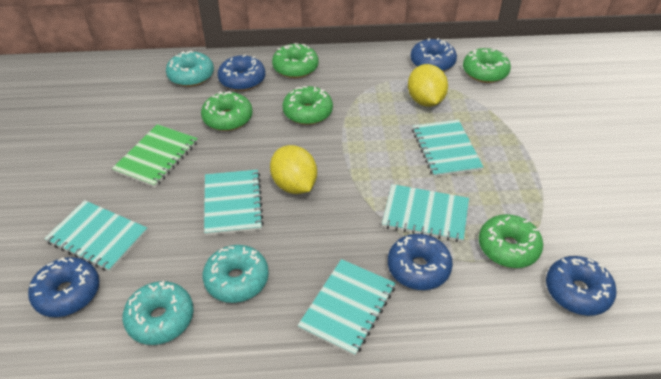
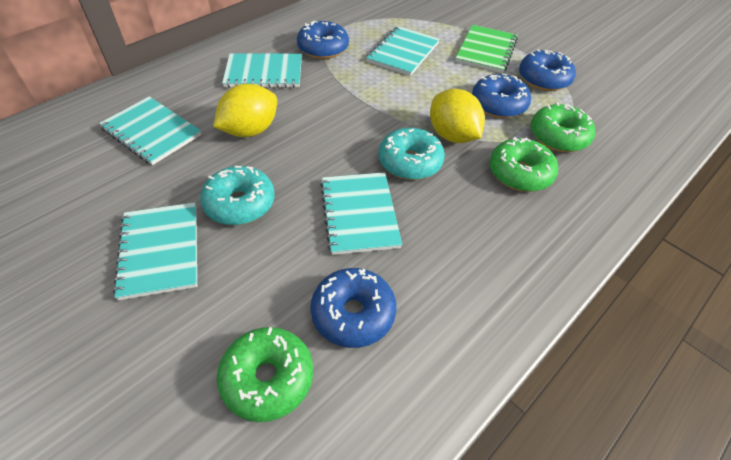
blue donut: 5 -> 4
green donut: 5 -> 3
turquoise donut: 3 -> 2

